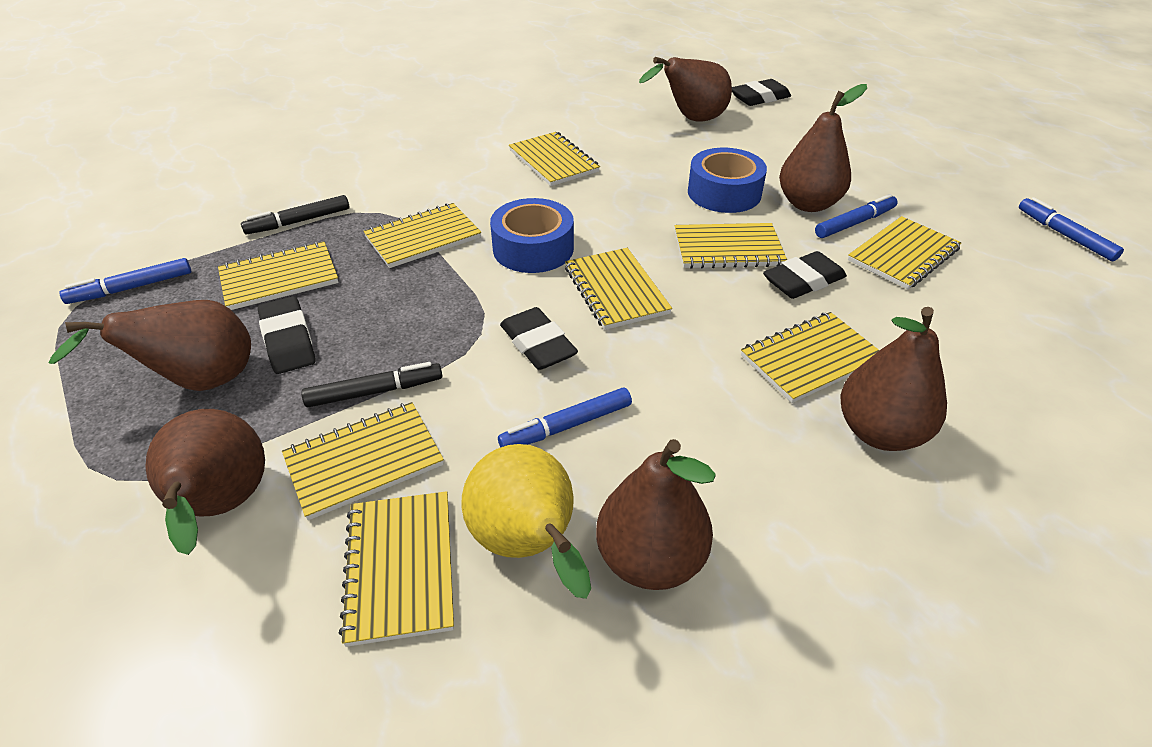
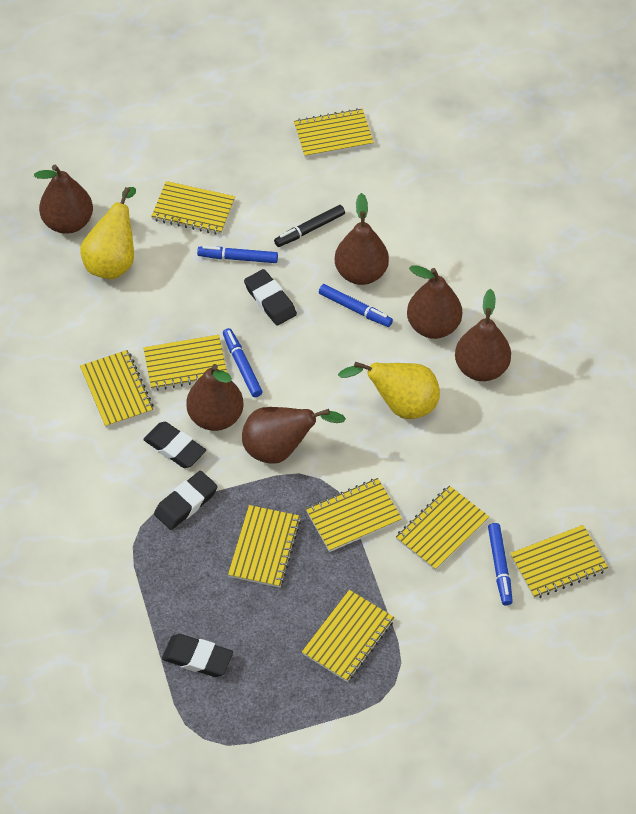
black marker: 2 -> 1
blue tape: 2 -> 0
yellow pear: 1 -> 2

